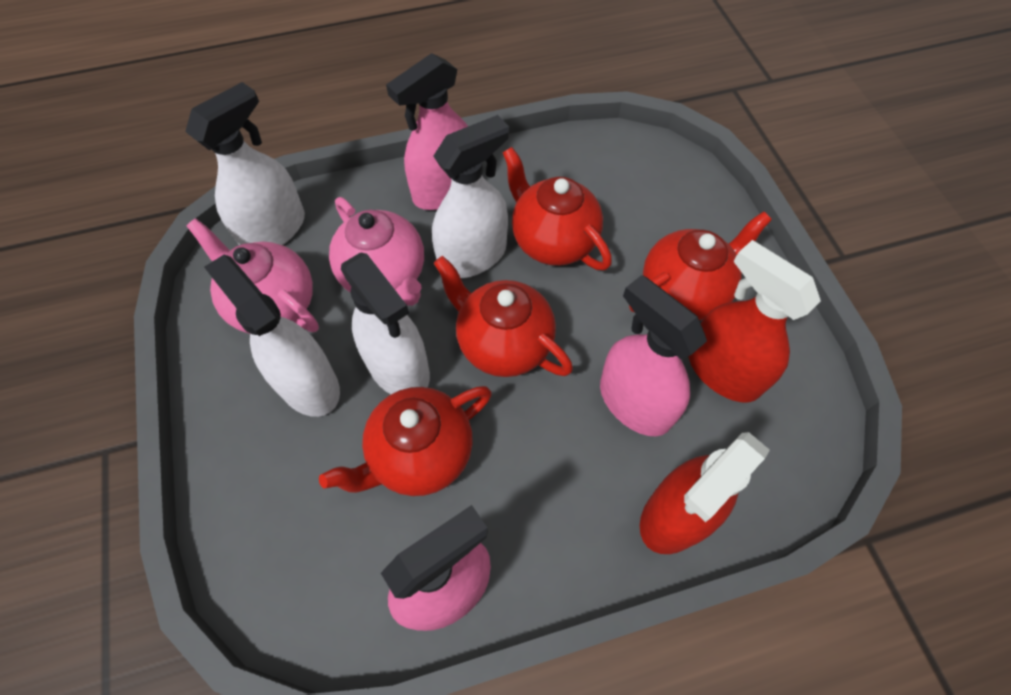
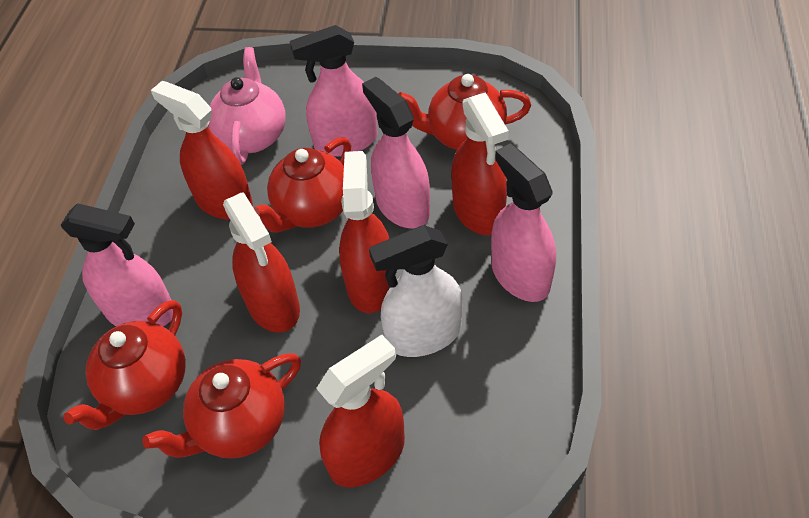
pink spray bottle: 3 -> 4
pink teapot: 2 -> 1
red spray bottle: 2 -> 5
white spray bottle: 4 -> 1

